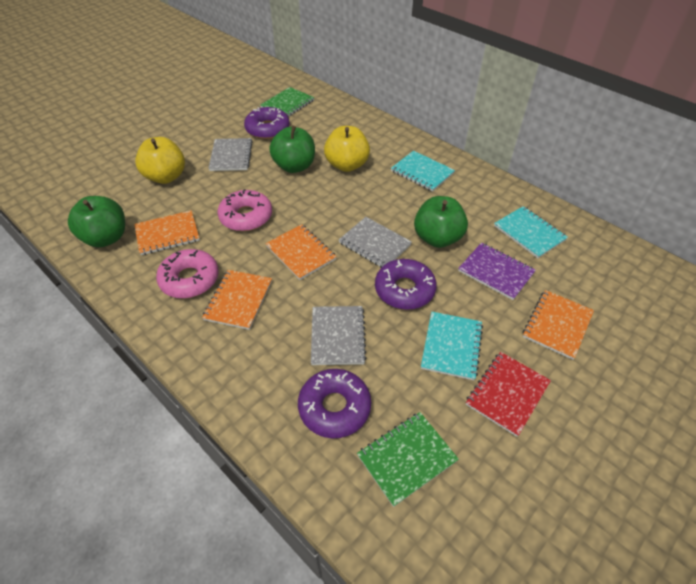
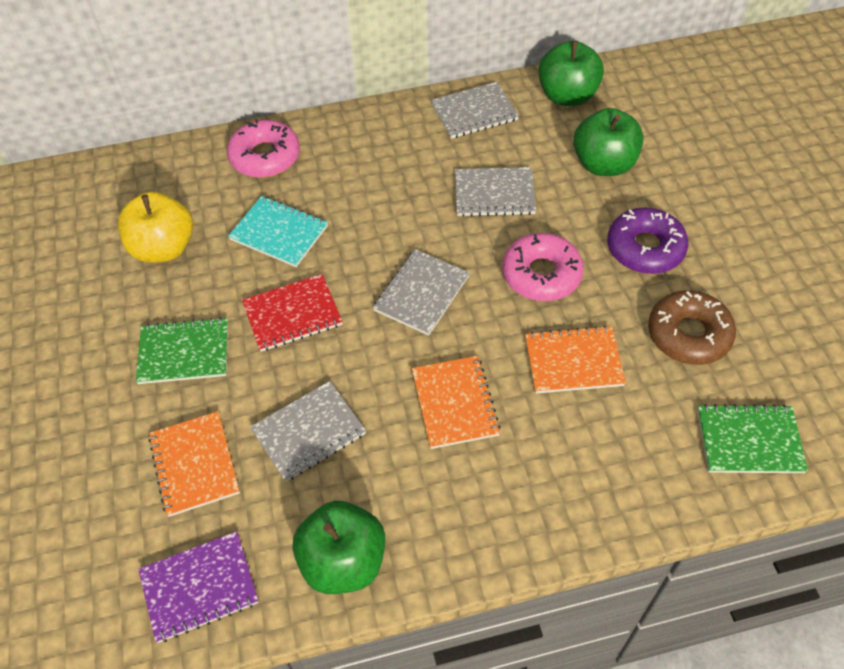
brown donut: 0 -> 1
grey notebook: 3 -> 4
orange notebook: 4 -> 3
purple donut: 3 -> 1
turquoise notebook: 3 -> 1
yellow apple: 2 -> 1

